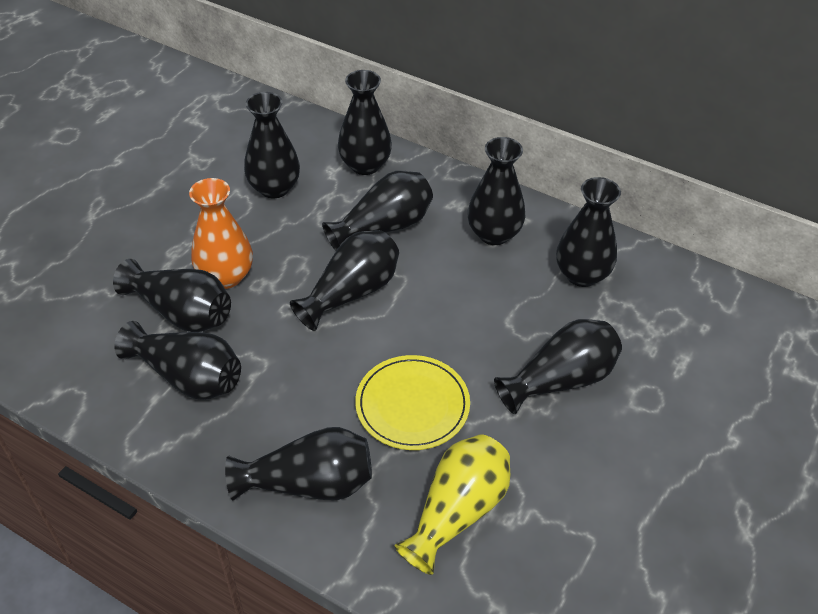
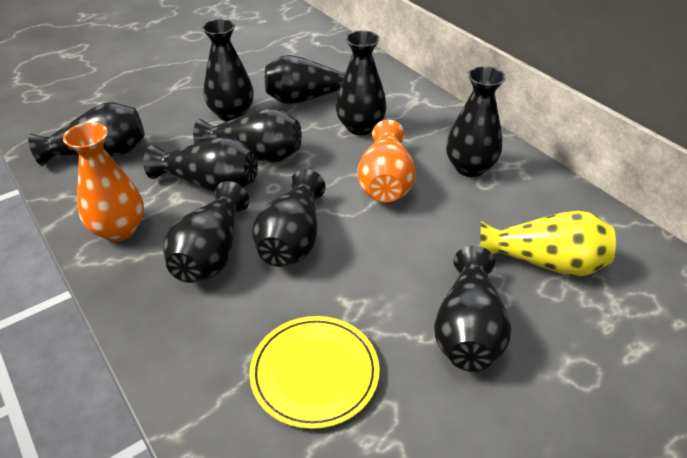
orange vase: 1 -> 2

